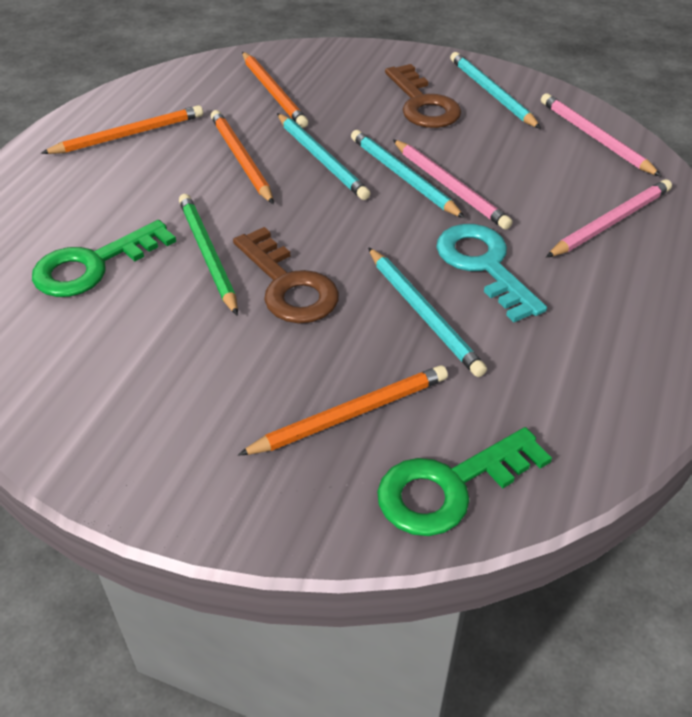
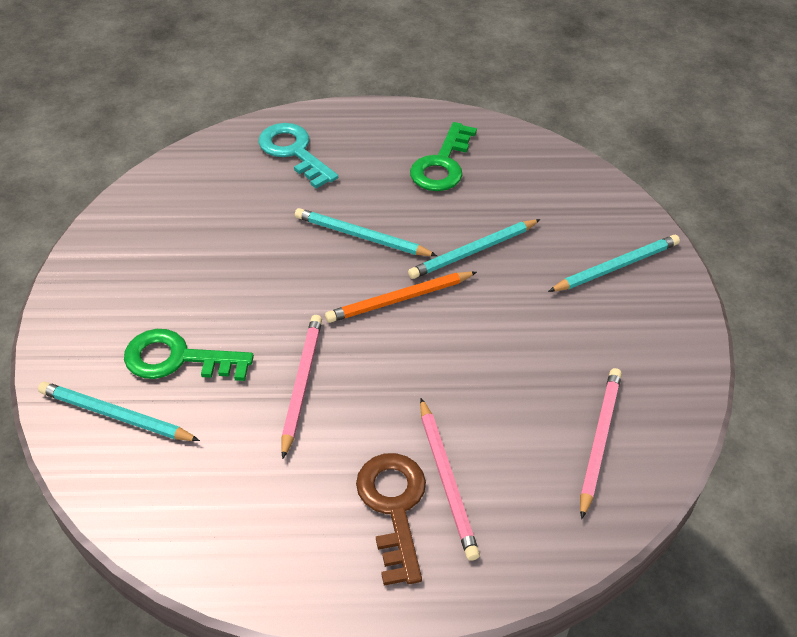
brown key: 2 -> 1
green pencil: 1 -> 0
orange pencil: 4 -> 1

